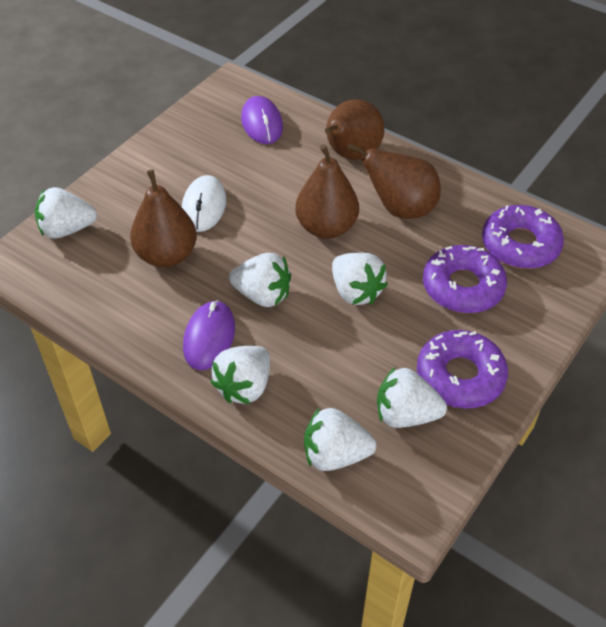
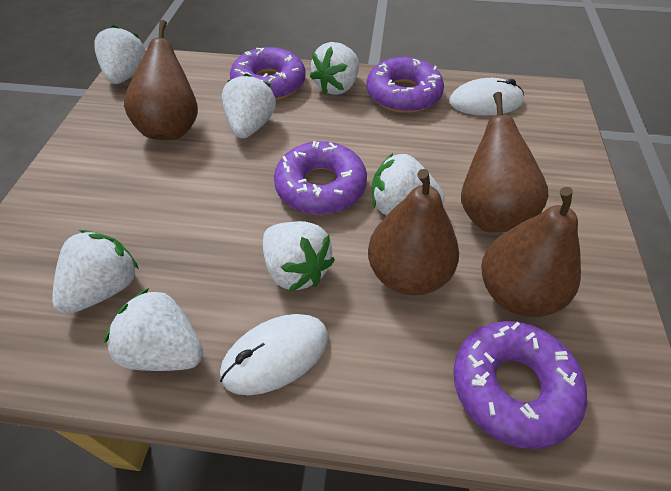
purple donut: 3 -> 4
purple mouse: 2 -> 0
white mouse: 1 -> 2
white strawberry: 6 -> 7

